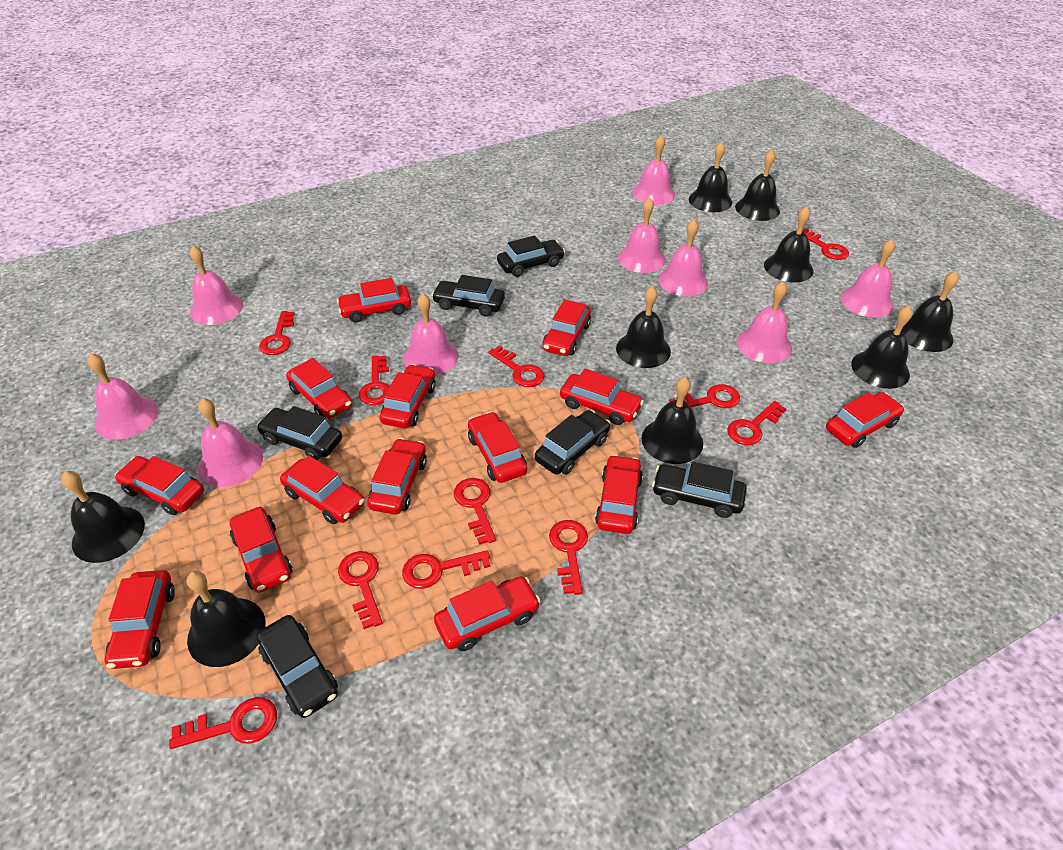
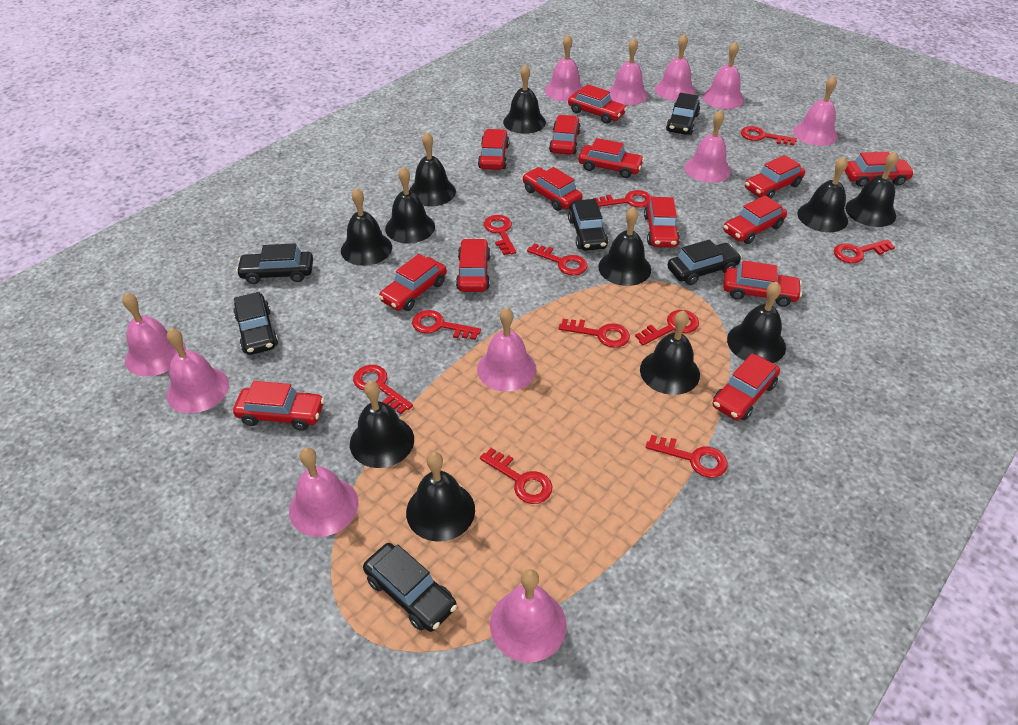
black bell: 9 -> 11
pink bell: 9 -> 11

